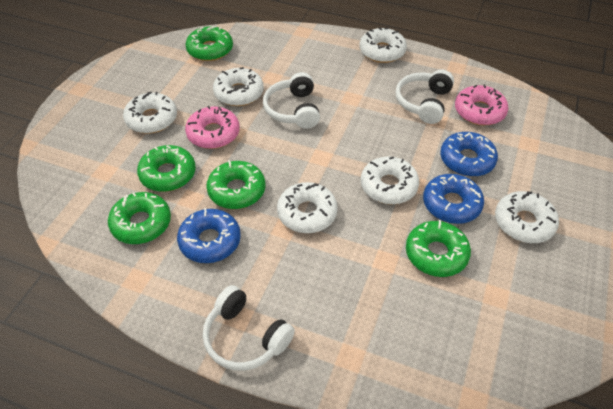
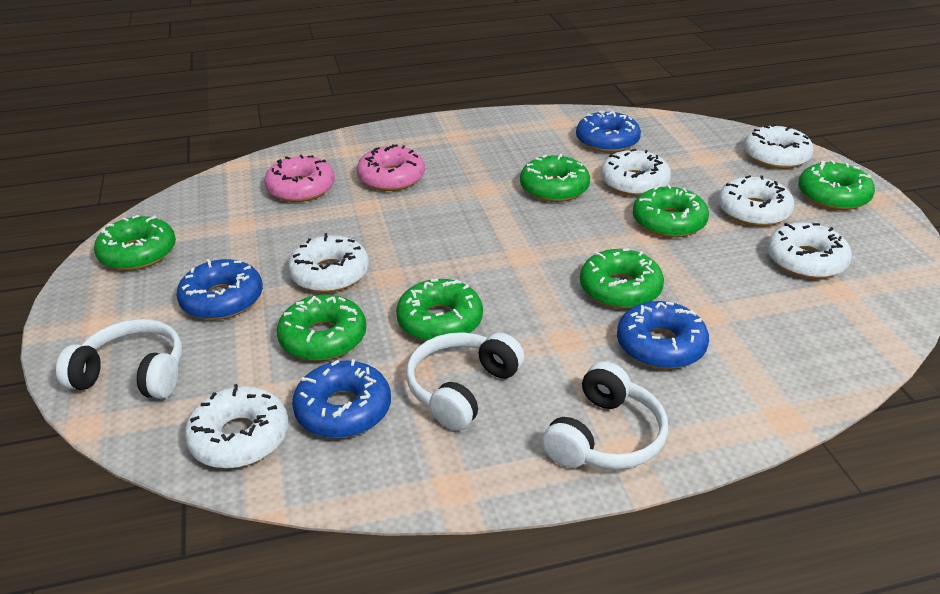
blue donut: 3 -> 4
green donut: 5 -> 7

